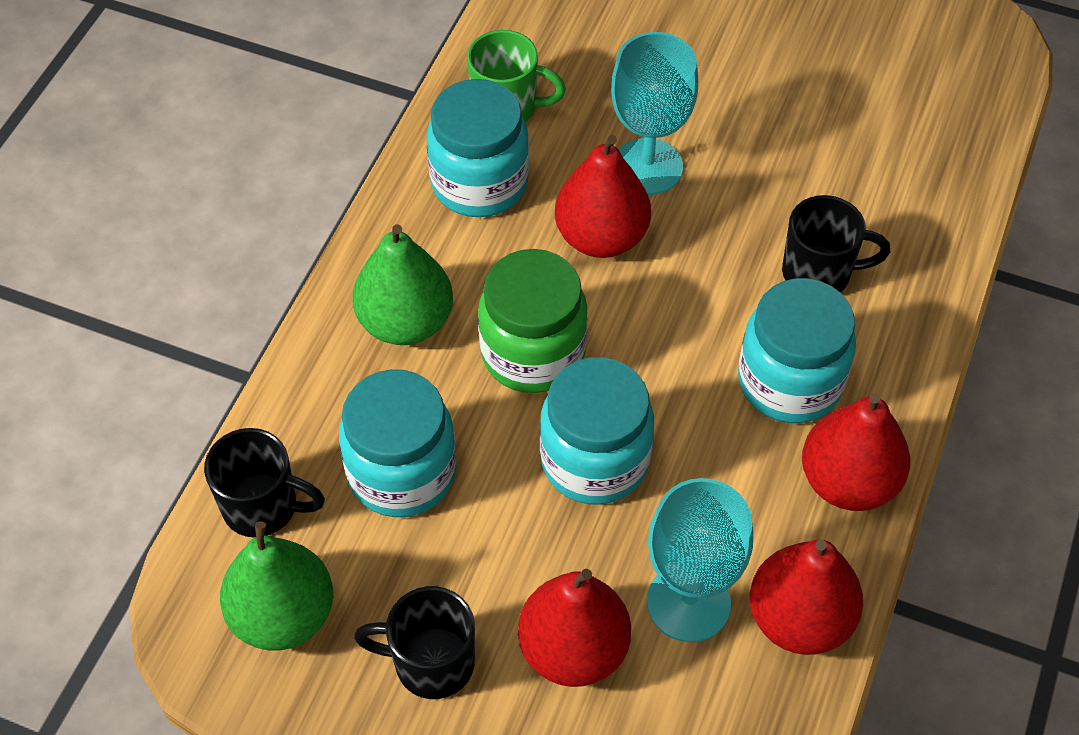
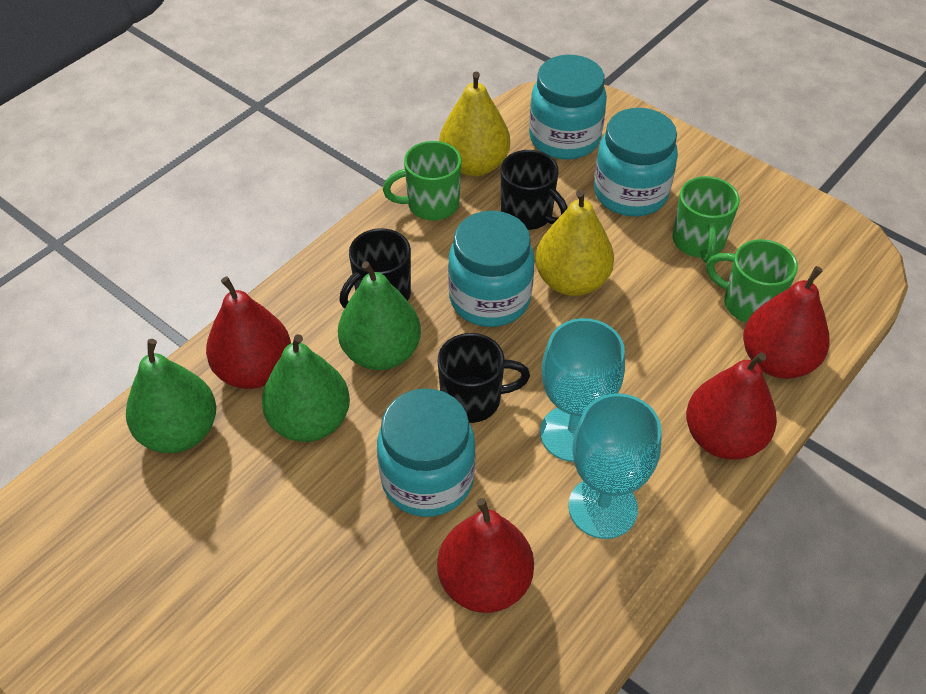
green jar: 1 -> 0
green mug: 1 -> 3
green pear: 2 -> 3
yellow pear: 0 -> 2

